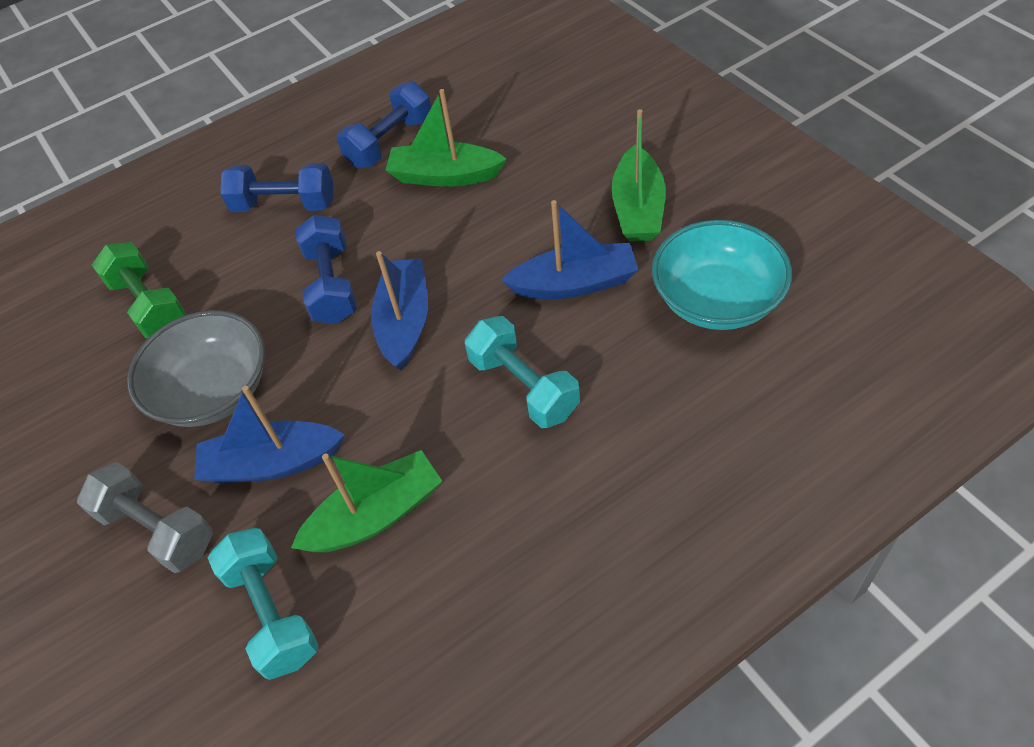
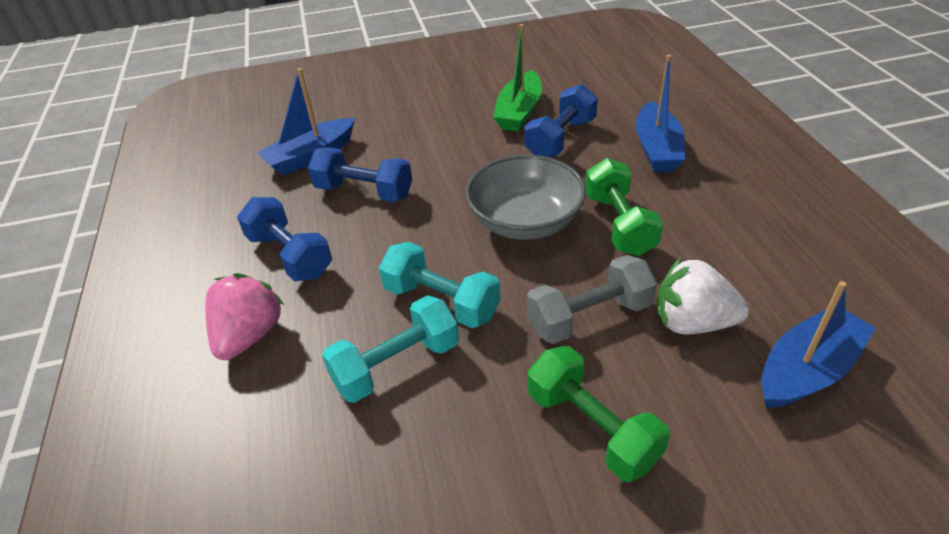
green boat: 3 -> 1
green dumbbell: 1 -> 2
pink strawberry: 0 -> 1
turquoise bowl: 1 -> 0
white strawberry: 0 -> 1

